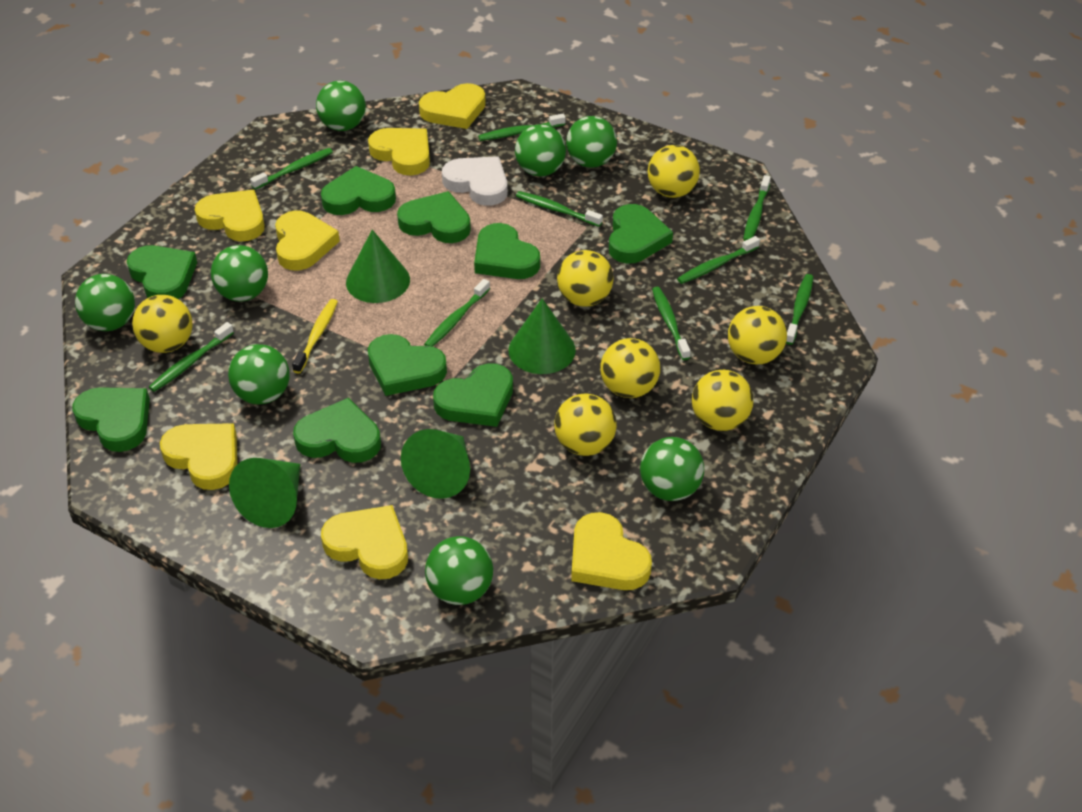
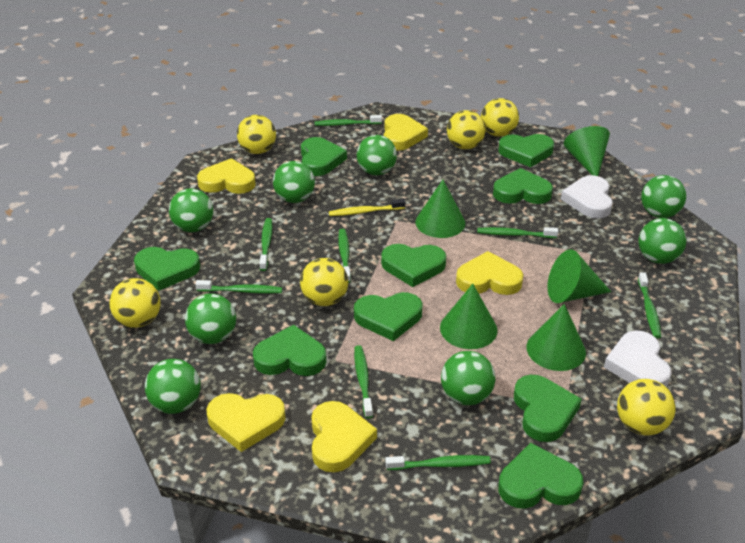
green cone: 4 -> 5
green toothbrush: 9 -> 8
white heart: 1 -> 2
yellow ball: 7 -> 6
yellow heart: 7 -> 5

